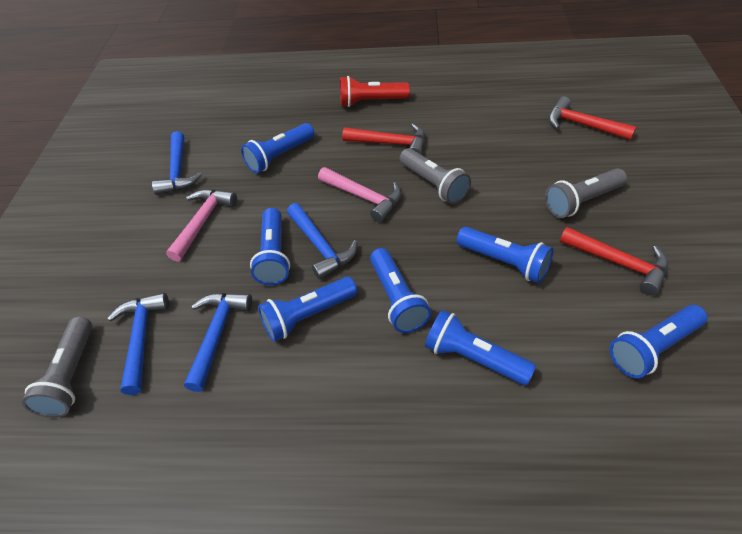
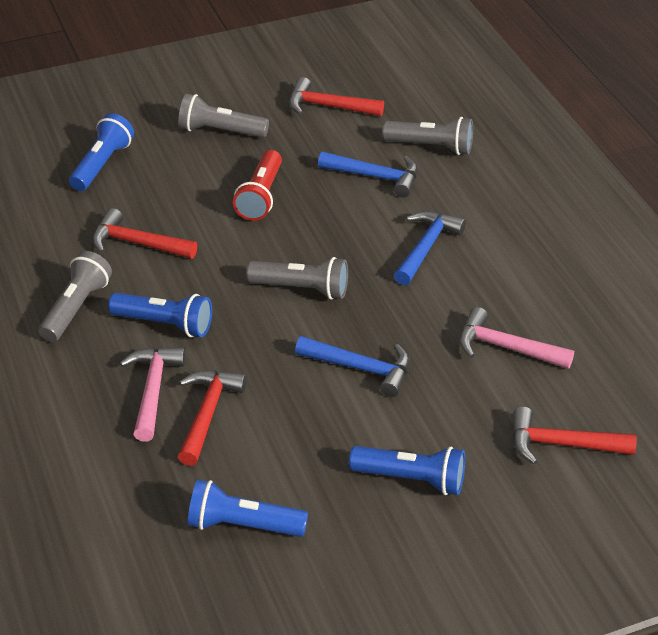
blue flashlight: 7 -> 4
blue hammer: 4 -> 3
grey flashlight: 3 -> 4
red hammer: 3 -> 4

